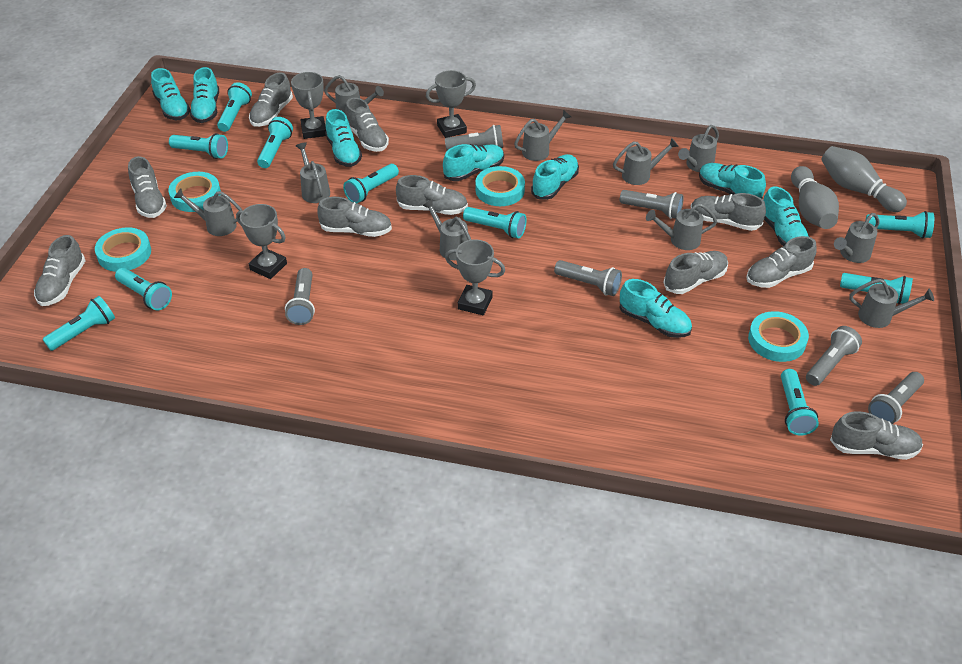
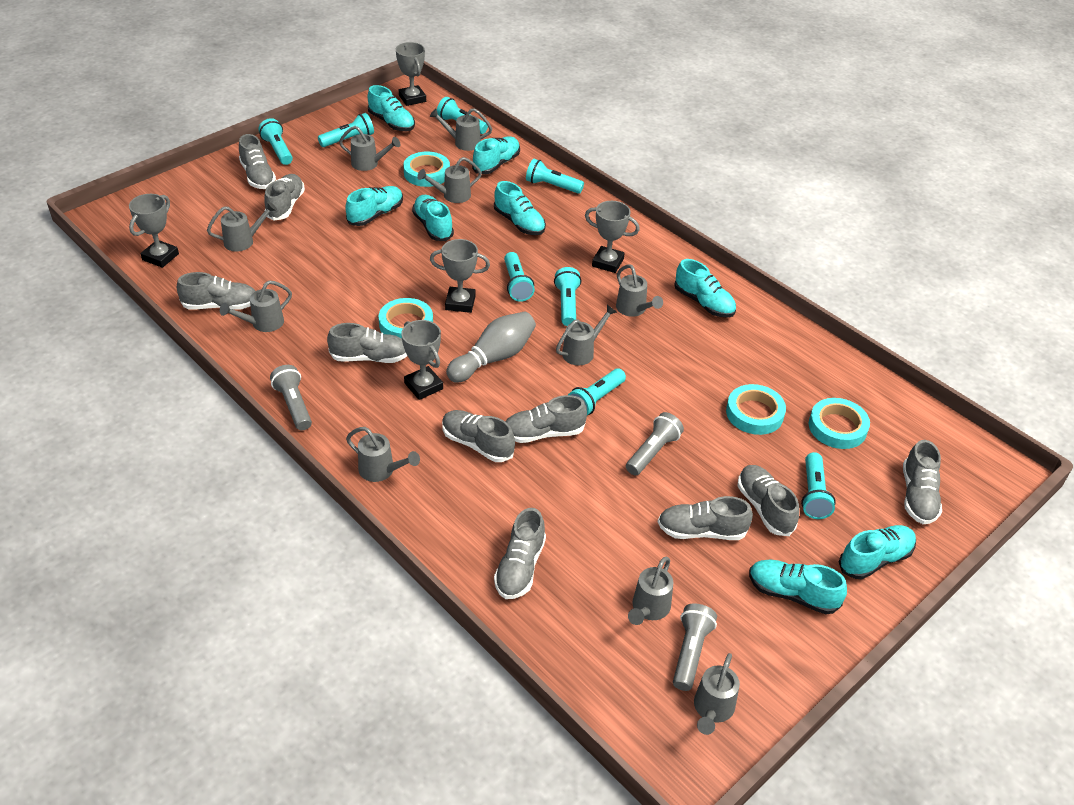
grey bowling pin: 2 -> 1
grey flashlight: 6 -> 3
grey trophy: 4 -> 5
turquoise flashlight: 10 -> 8

